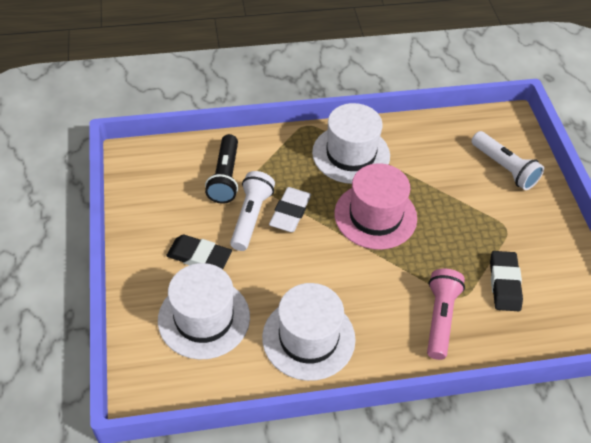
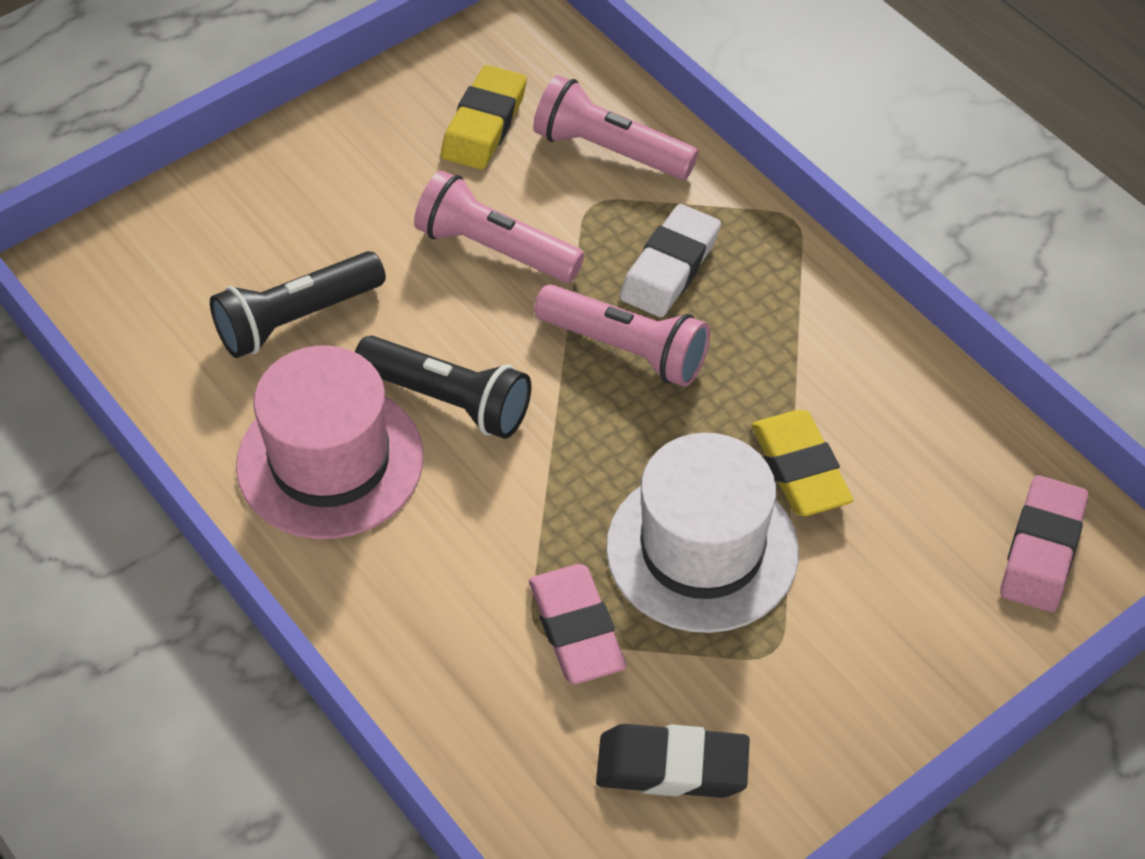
black eraser: 2 -> 1
black flashlight: 1 -> 2
pink eraser: 0 -> 2
pink flashlight: 1 -> 3
white flashlight: 2 -> 0
white hat: 3 -> 1
yellow eraser: 0 -> 2

